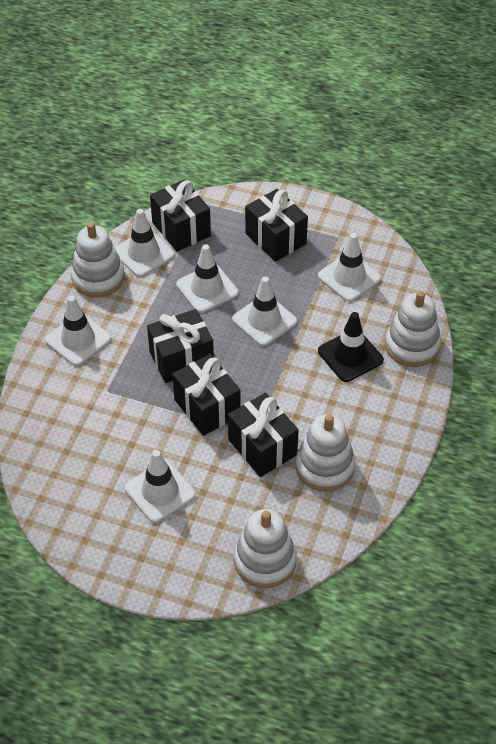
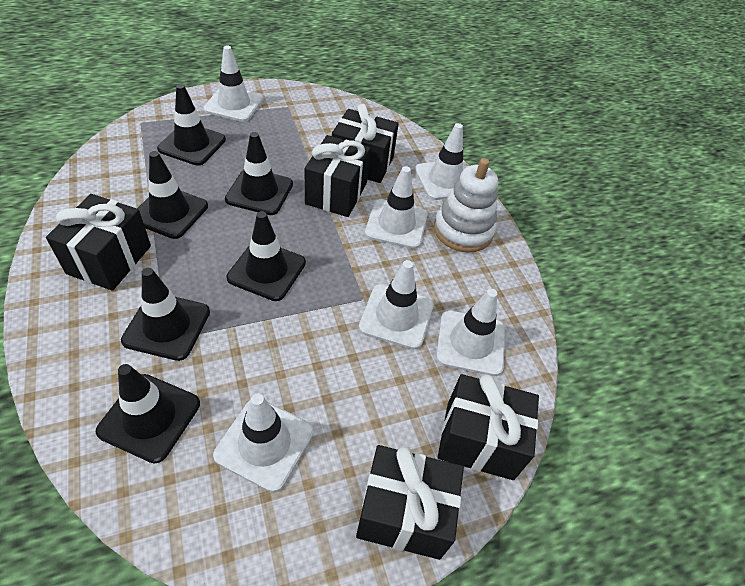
black traffic cone: 1 -> 6
white stacking toy: 4 -> 1

